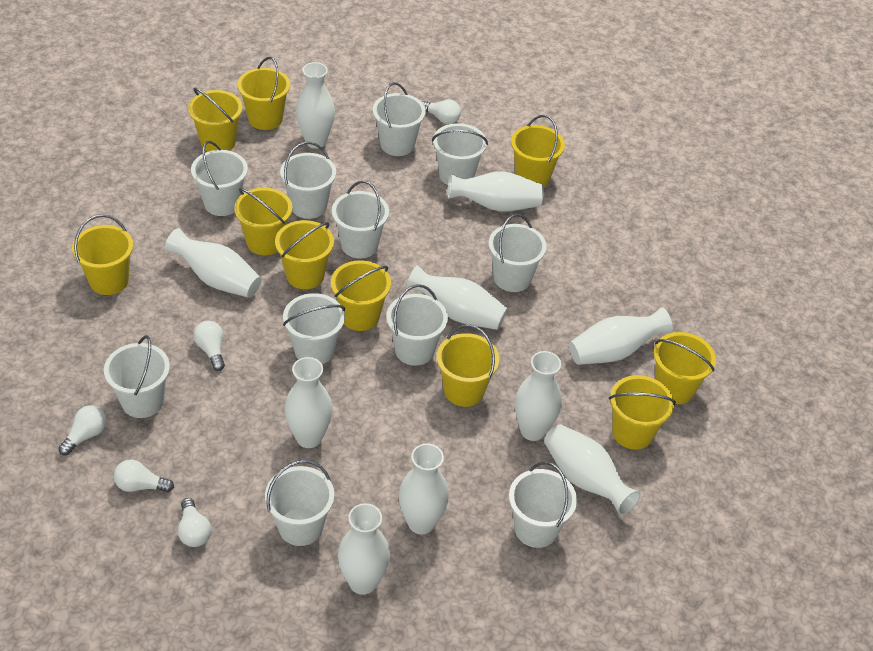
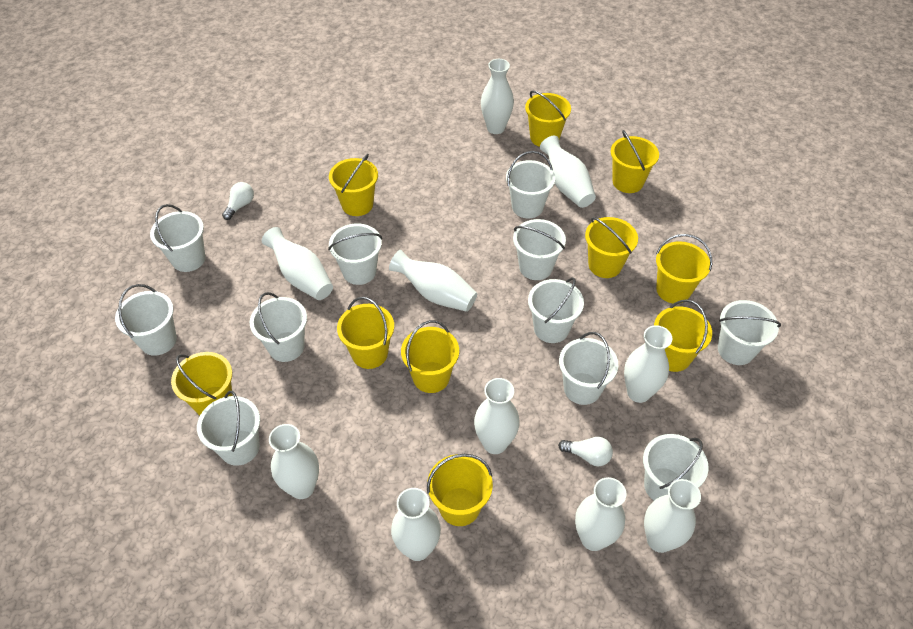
white light bulb: 5 -> 2

